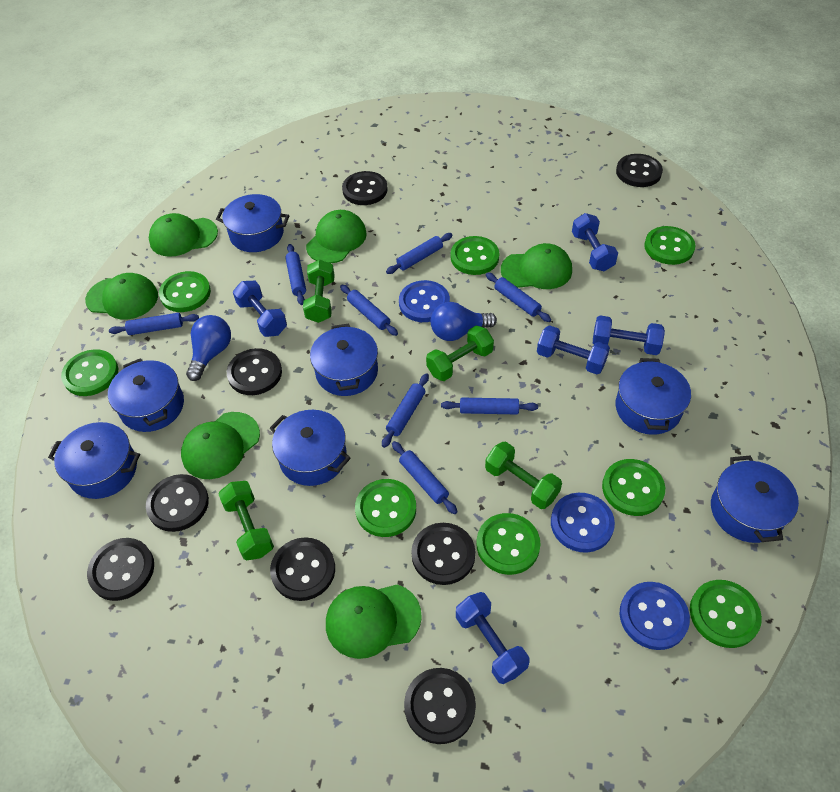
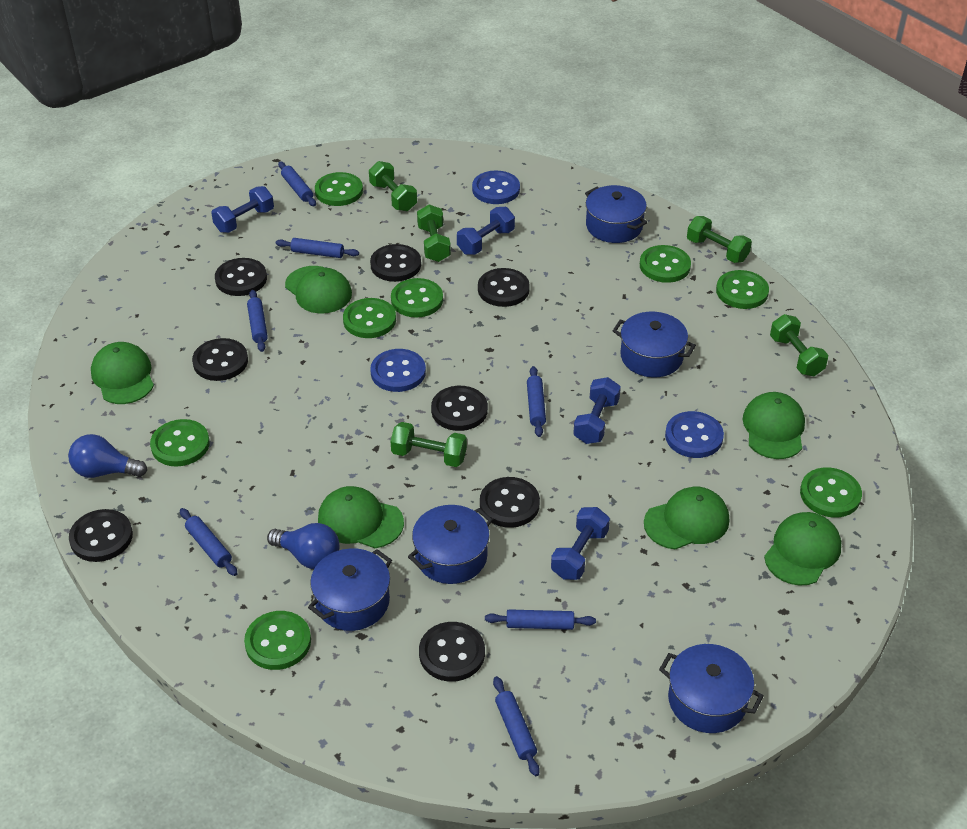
blue dumbbell: 5 -> 4
blue pot: 7 -> 5
blue rolling pin: 8 -> 7
green dumbbell: 4 -> 5

